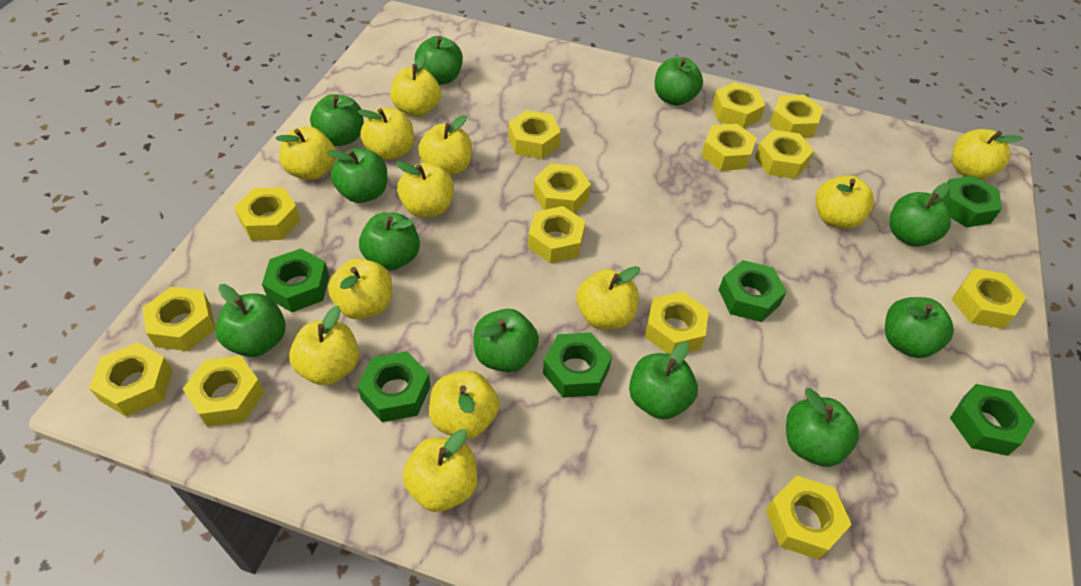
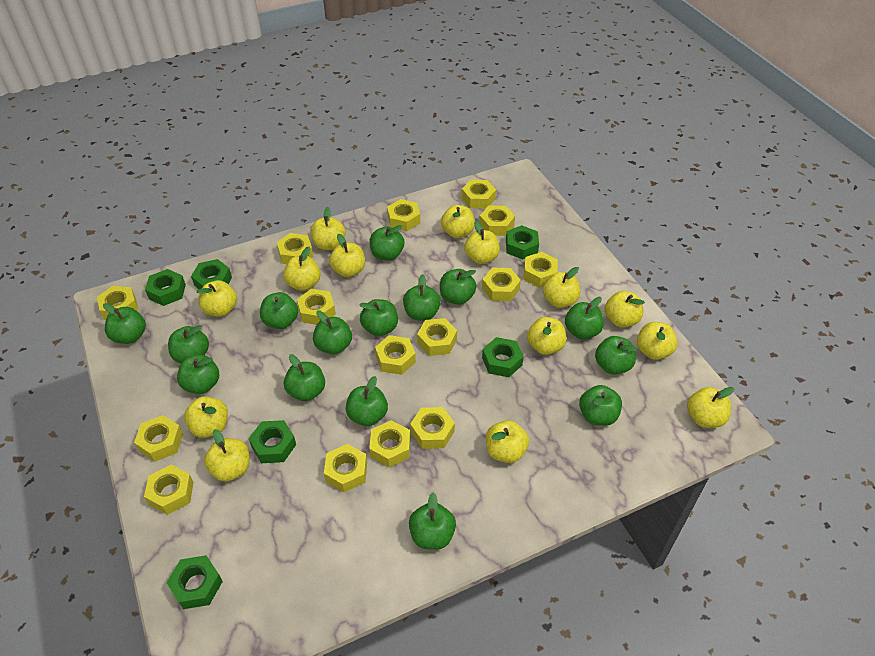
green apple: 11 -> 15
yellow apple: 12 -> 14
yellow nut: 14 -> 15

